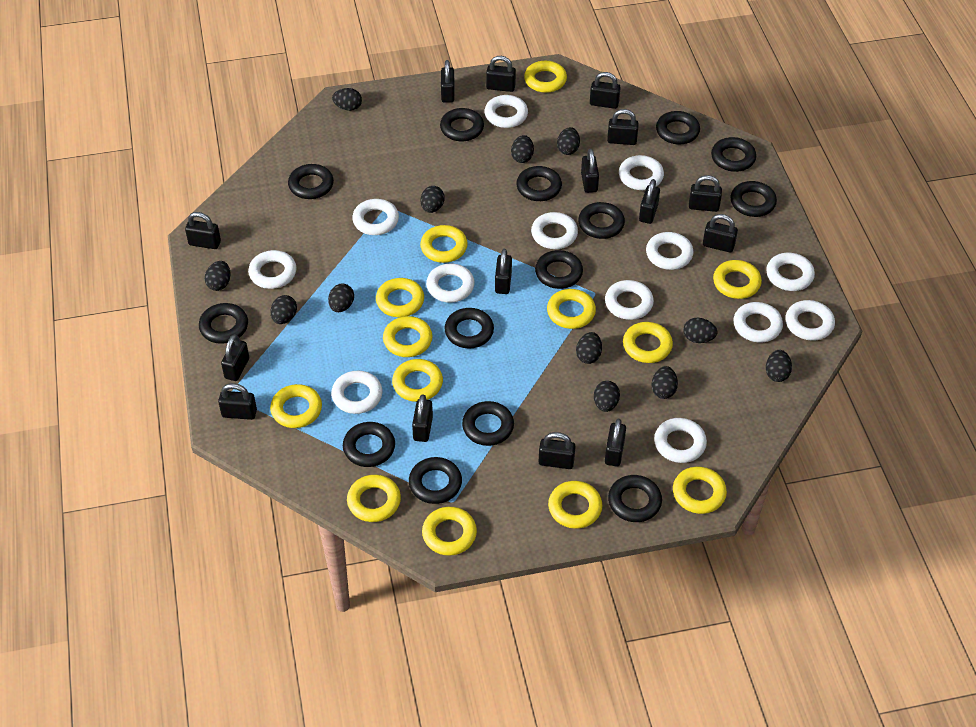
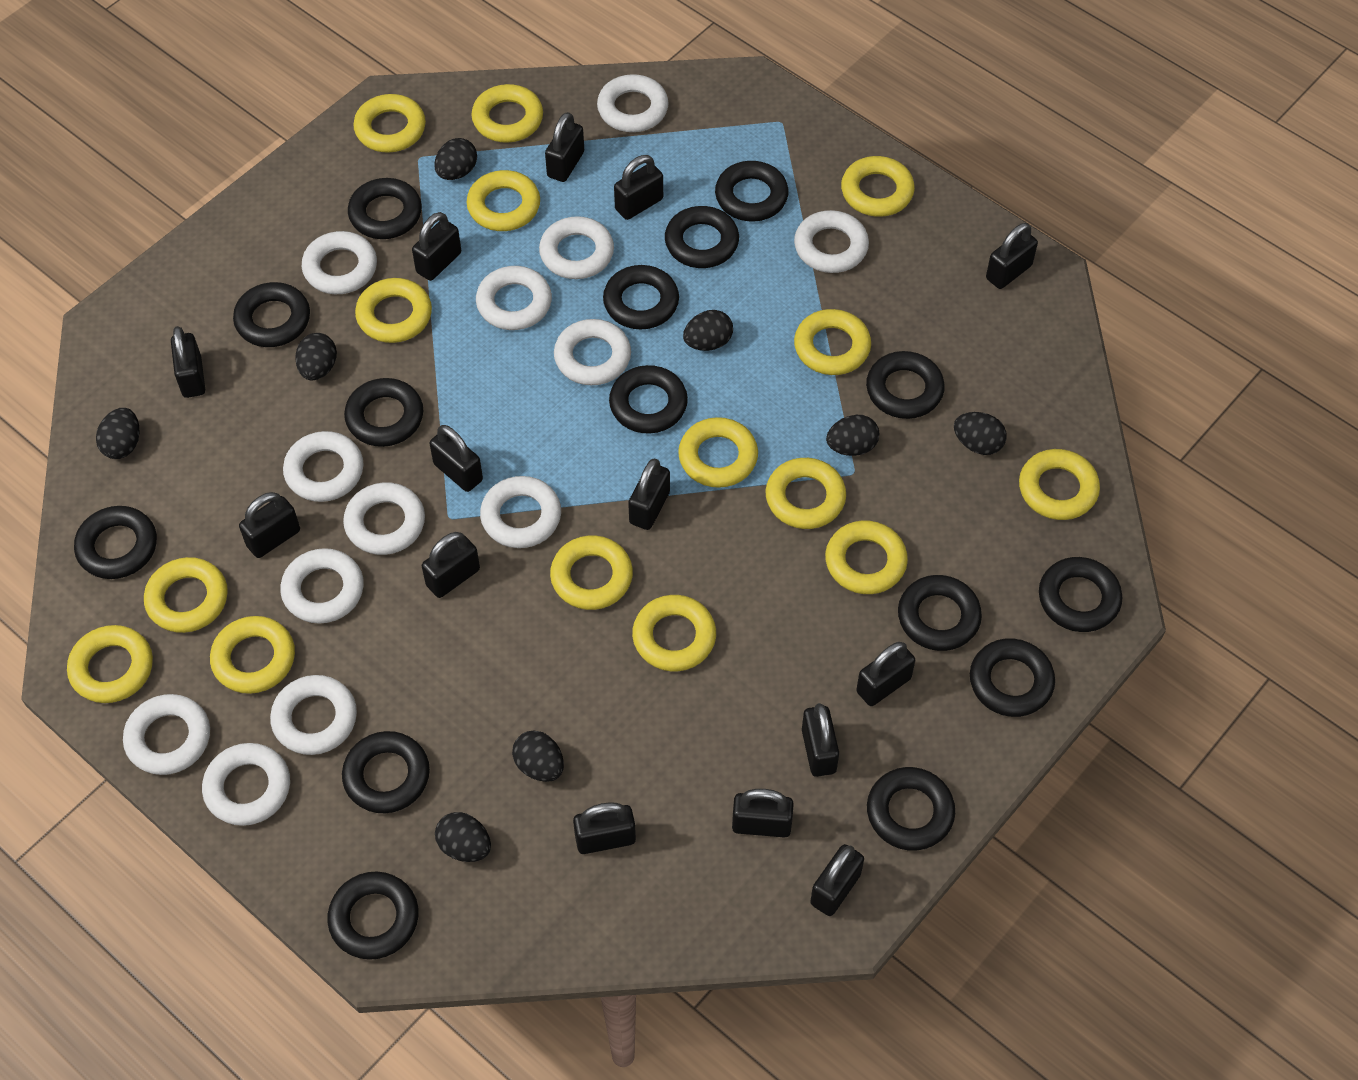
black egg: 12 -> 8
black padlock: 15 -> 14
black ring: 14 -> 15
yellow ring: 13 -> 15

